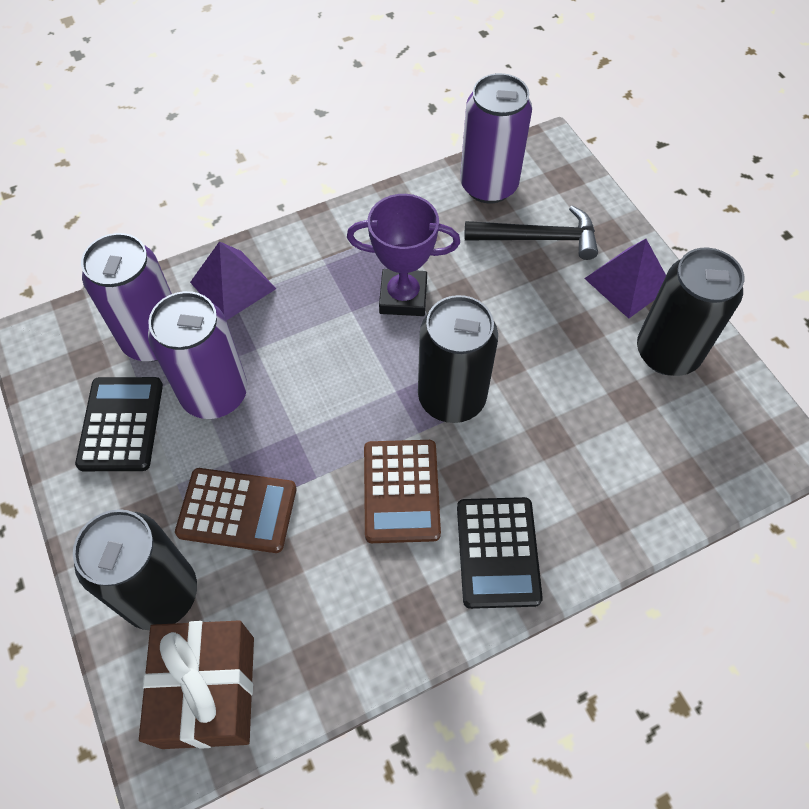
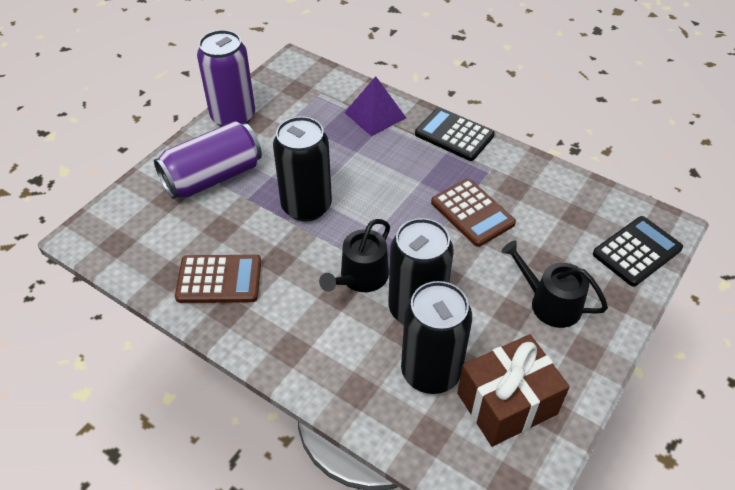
black hammer: 1 -> 0
black watering can: 0 -> 2
purple can: 3 -> 2
purple pyramid: 2 -> 1
purple trophy: 1 -> 0

